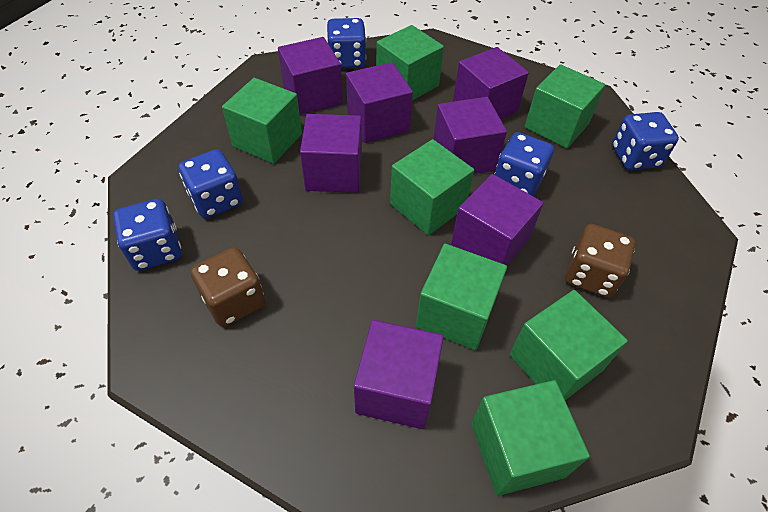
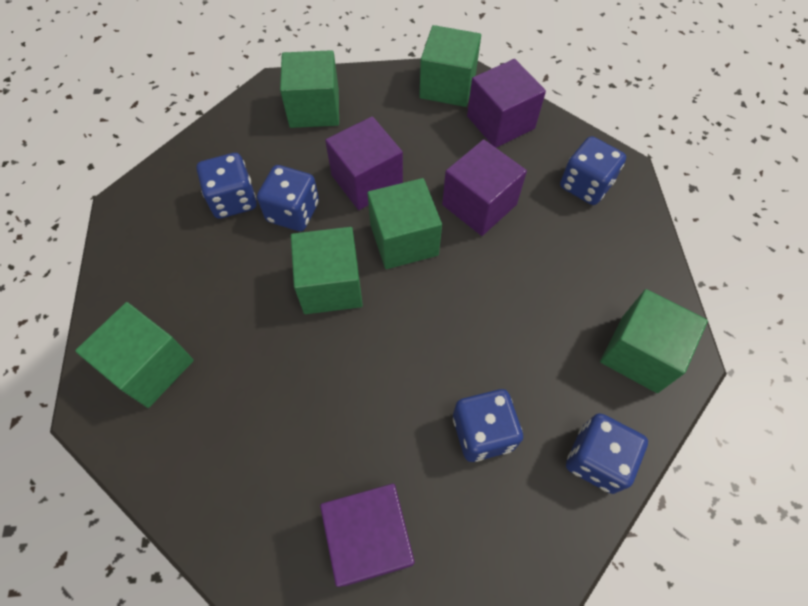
brown dice: 2 -> 0
green cube: 7 -> 6
purple cube: 7 -> 4

